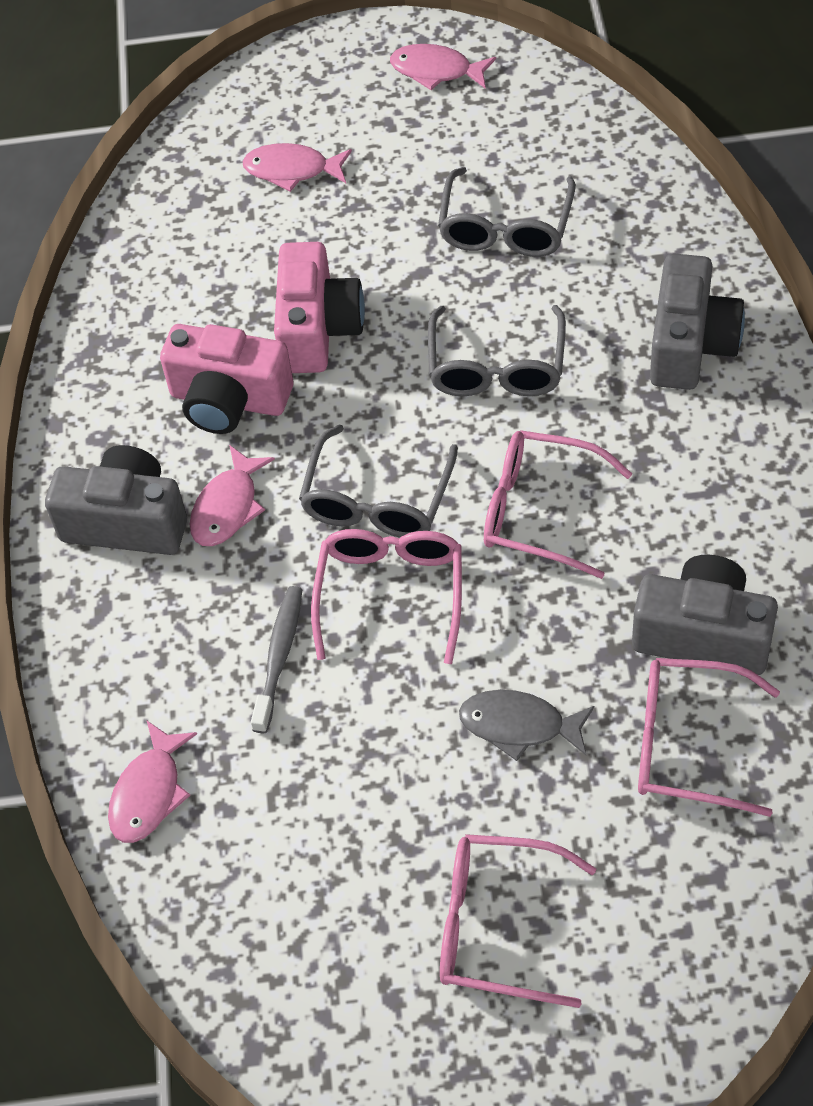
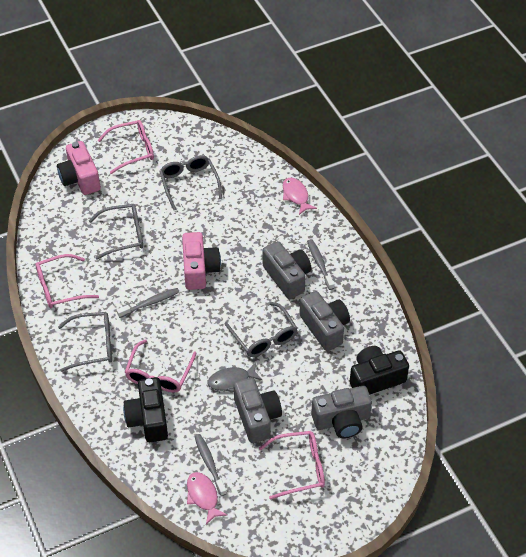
black camera: 0 -> 2
grey camera: 3 -> 4
grey glasses: 3 -> 4
grey toothbrush: 1 -> 3
pink fish: 4 -> 2

